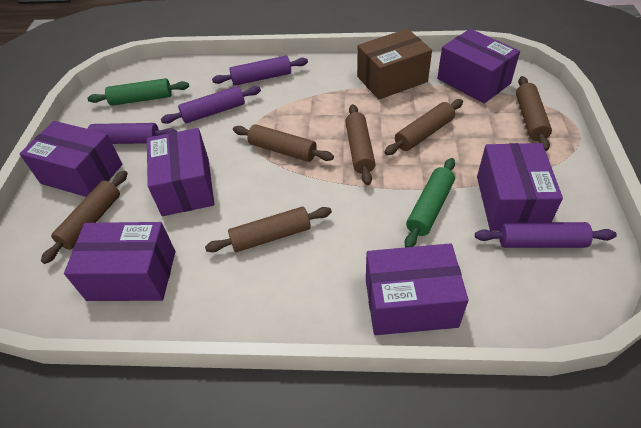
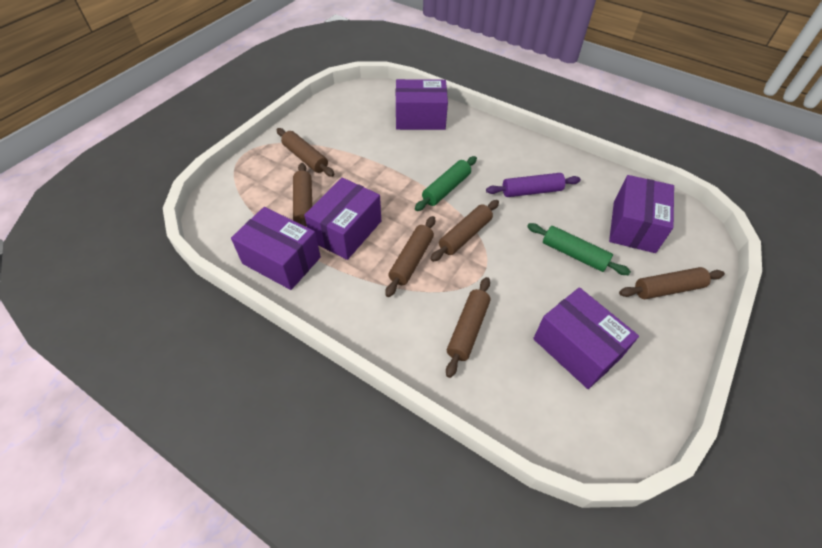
brown box: 1 -> 0
purple box: 6 -> 5
purple rolling pin: 4 -> 1

